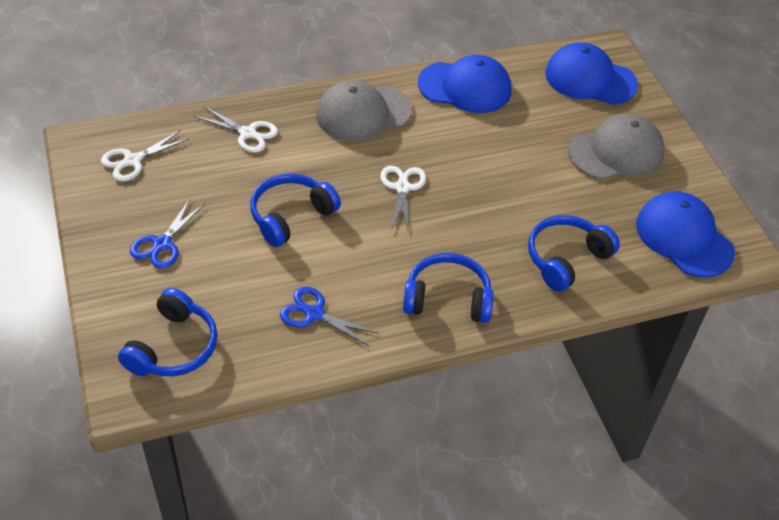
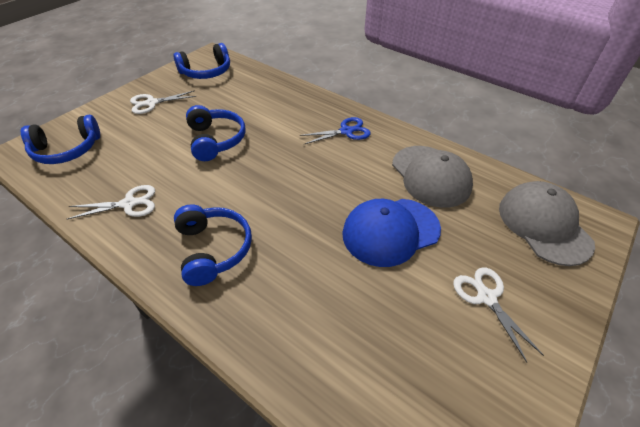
blue cap: 3 -> 1
blue scissors: 2 -> 1

